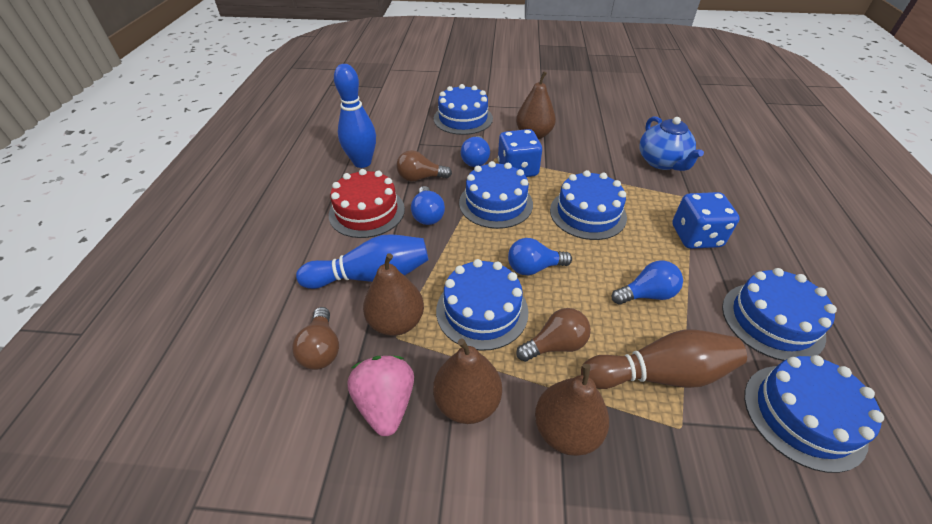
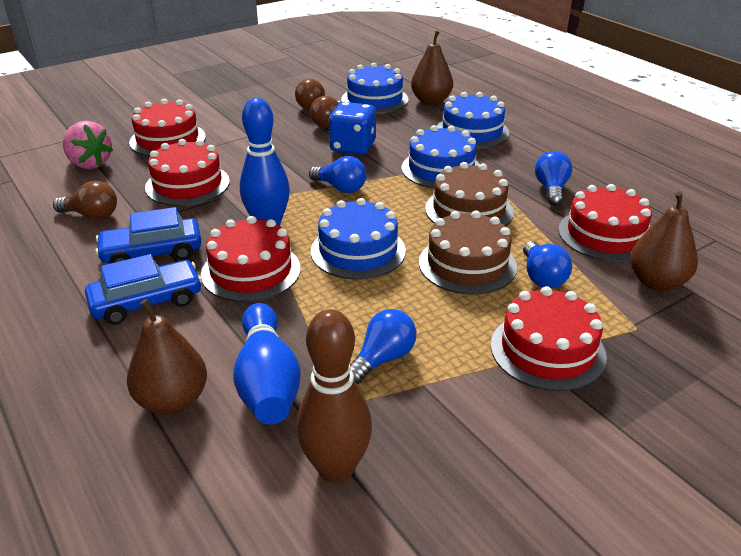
blue cake: 6 -> 4
blue car: 0 -> 2
blue dice: 2 -> 1
blue teapot: 1 -> 0
brown cake: 0 -> 2
brown pear: 4 -> 3
red cake: 1 -> 5

